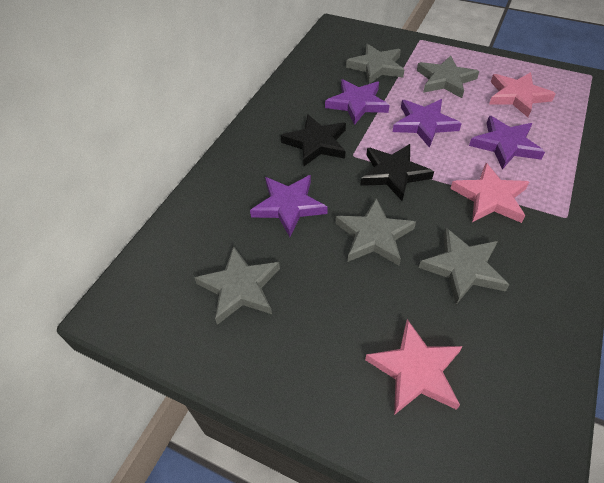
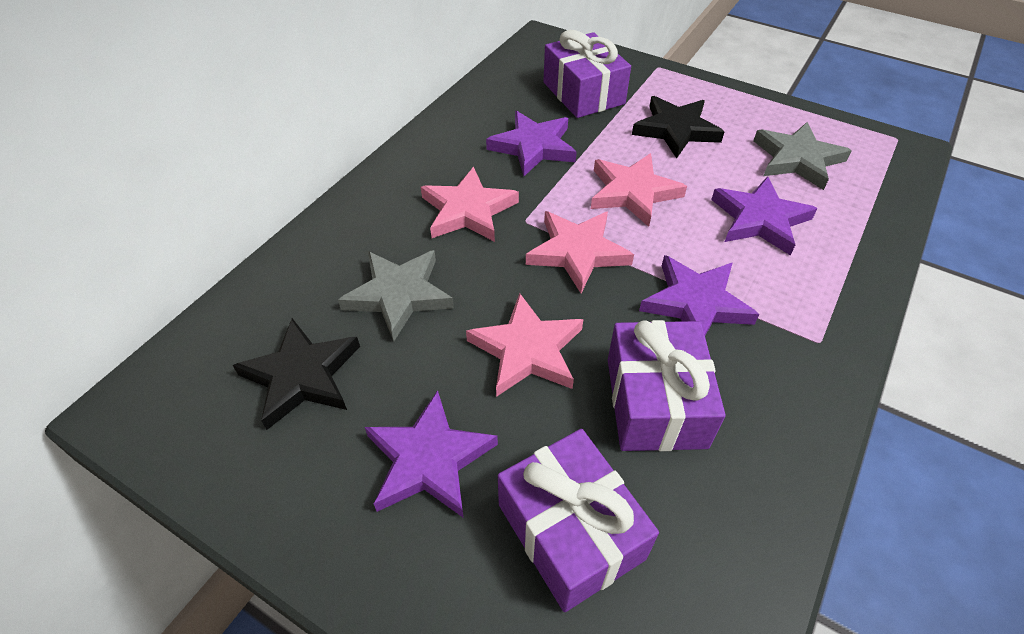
grey star: 5 -> 2
pink star: 3 -> 4
purple gift: 0 -> 3

